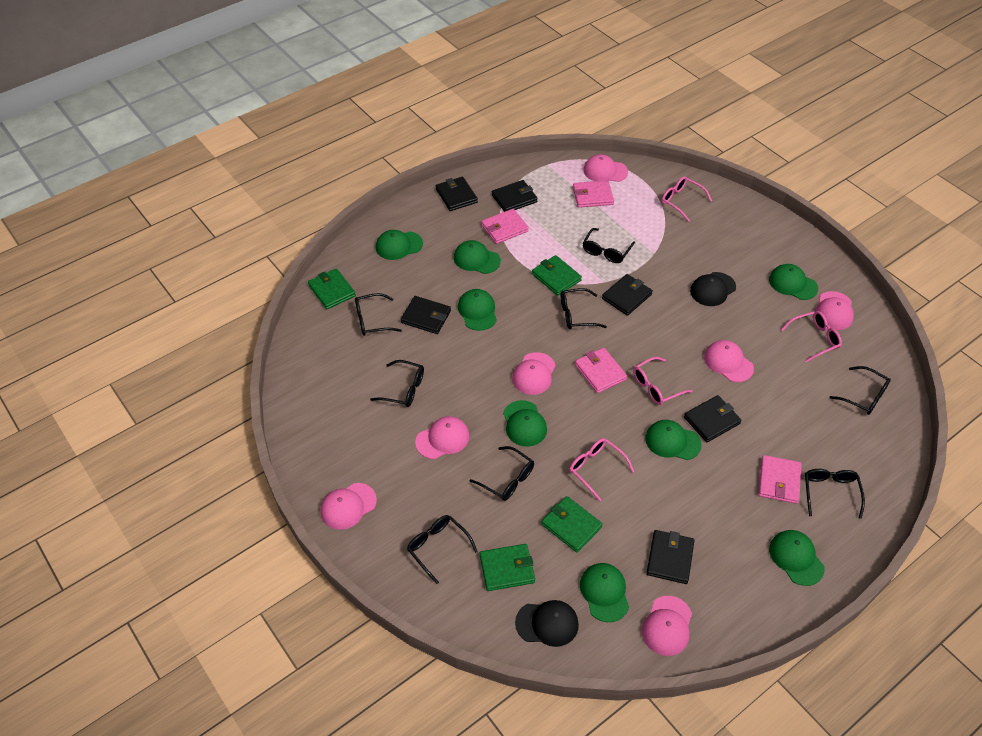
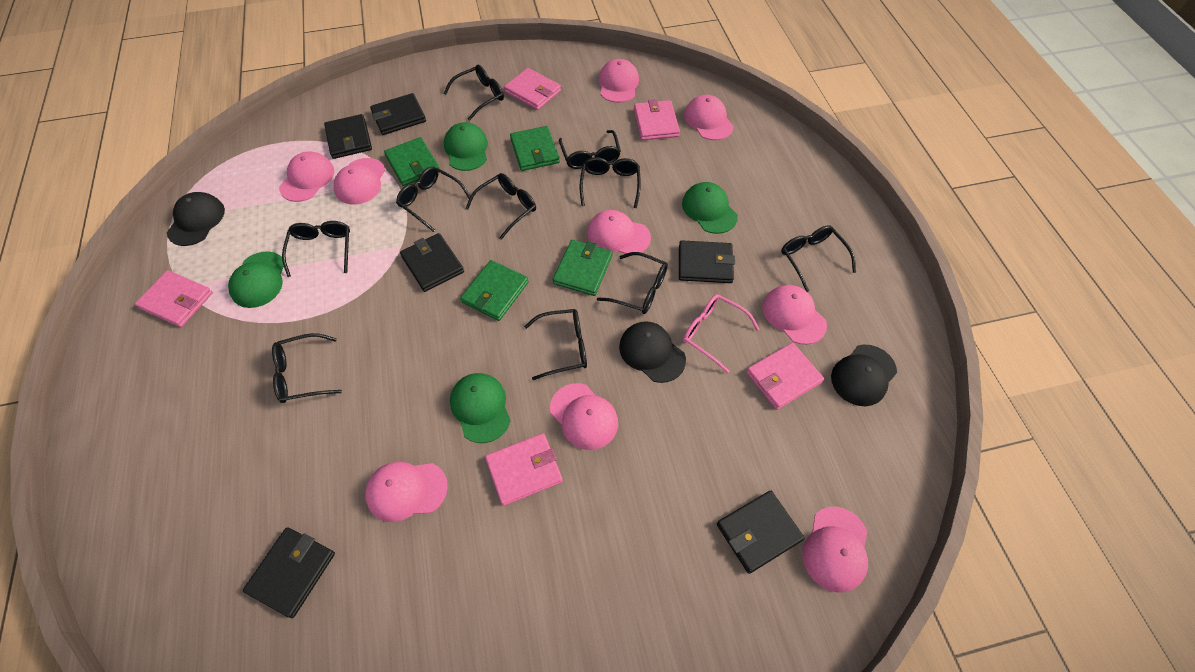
black cap: 2 -> 3
black glasses: 8 -> 10
green cap: 8 -> 4
pink cap: 7 -> 9
pink glasses: 4 -> 1
pink wallet: 4 -> 5

